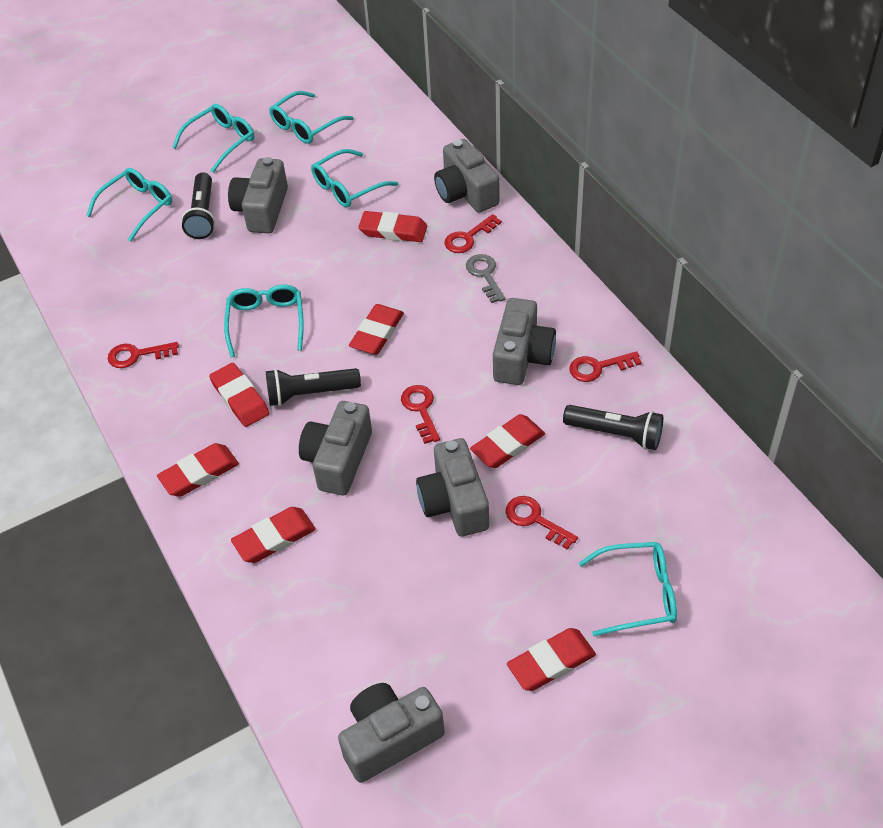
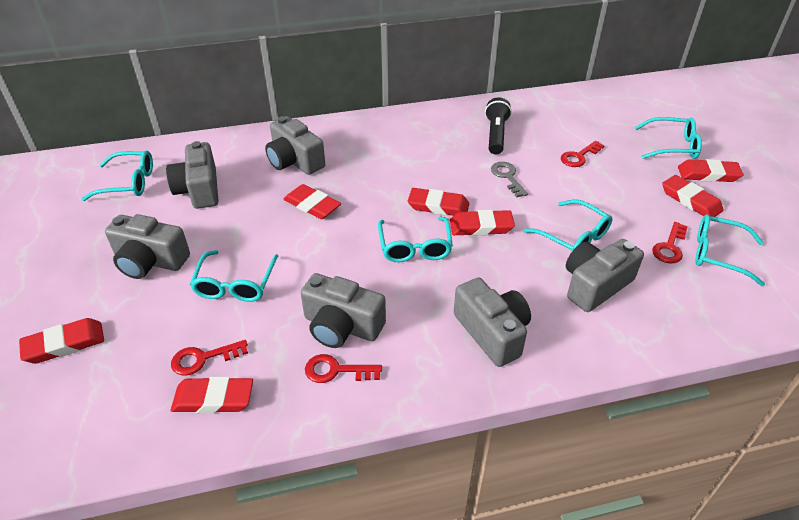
black flashlight: 3 -> 1
red key: 5 -> 4

